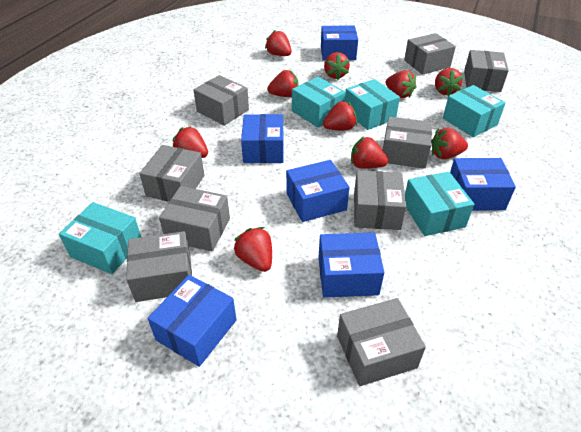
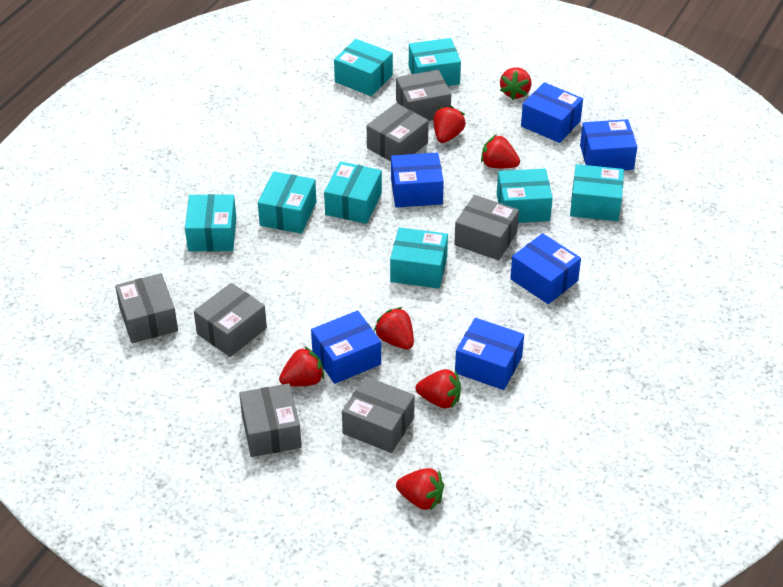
grey box: 9 -> 7
red strawberry: 10 -> 7
turquoise box: 5 -> 8

